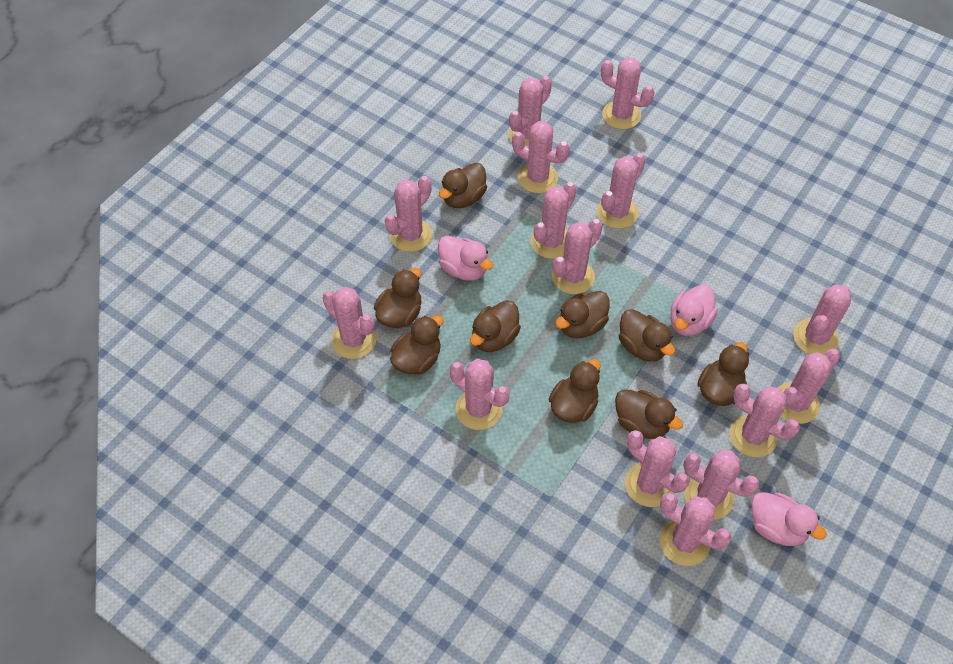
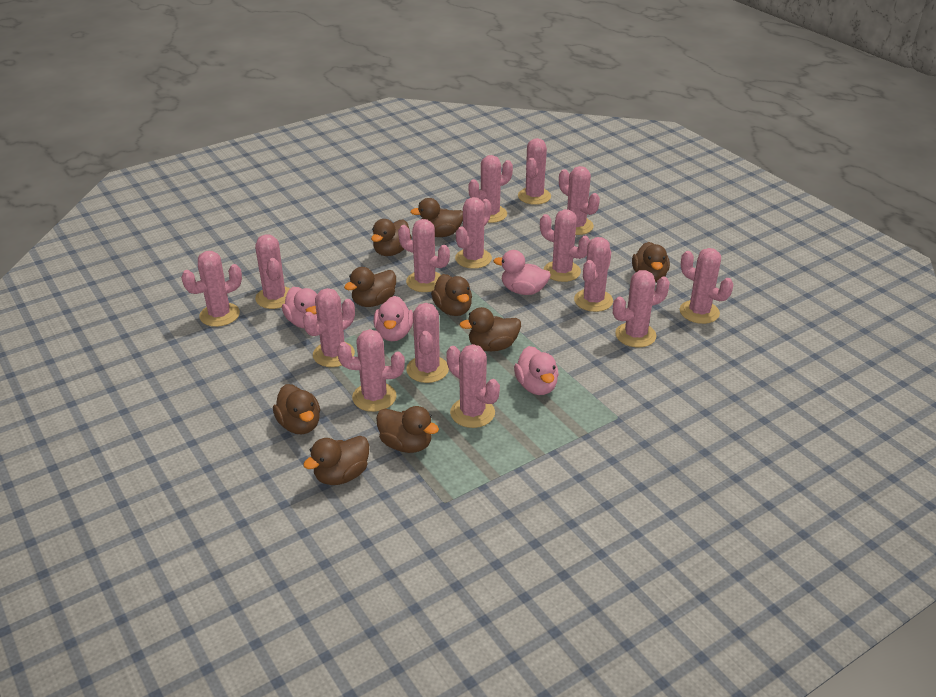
pink duck: 3 -> 4

